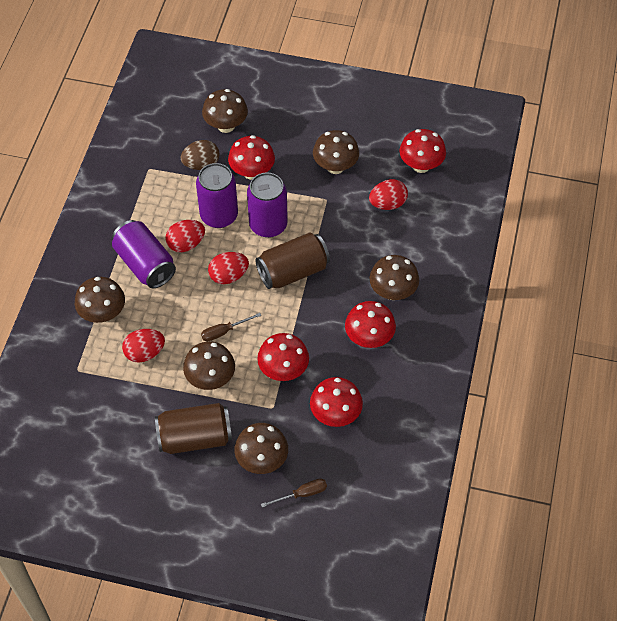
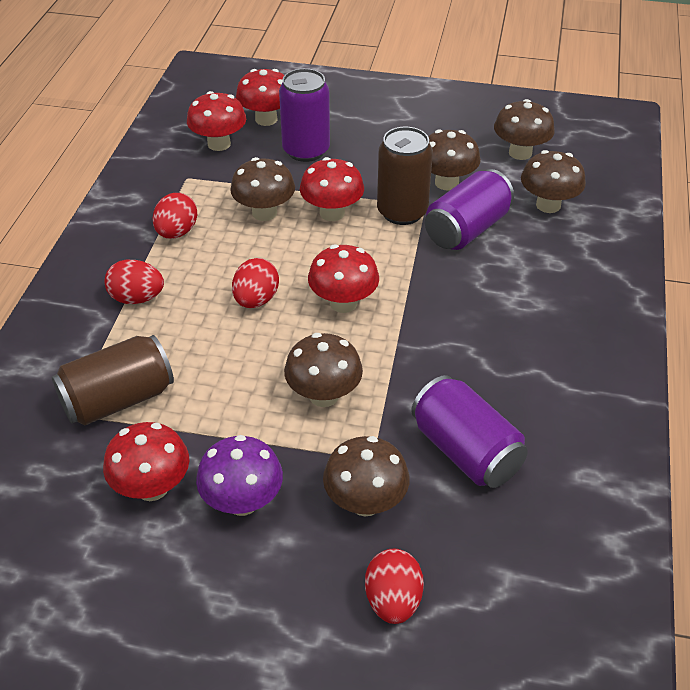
brown egg: 1 -> 0
brown screwdriver: 2 -> 0
purple mushroom: 0 -> 1

